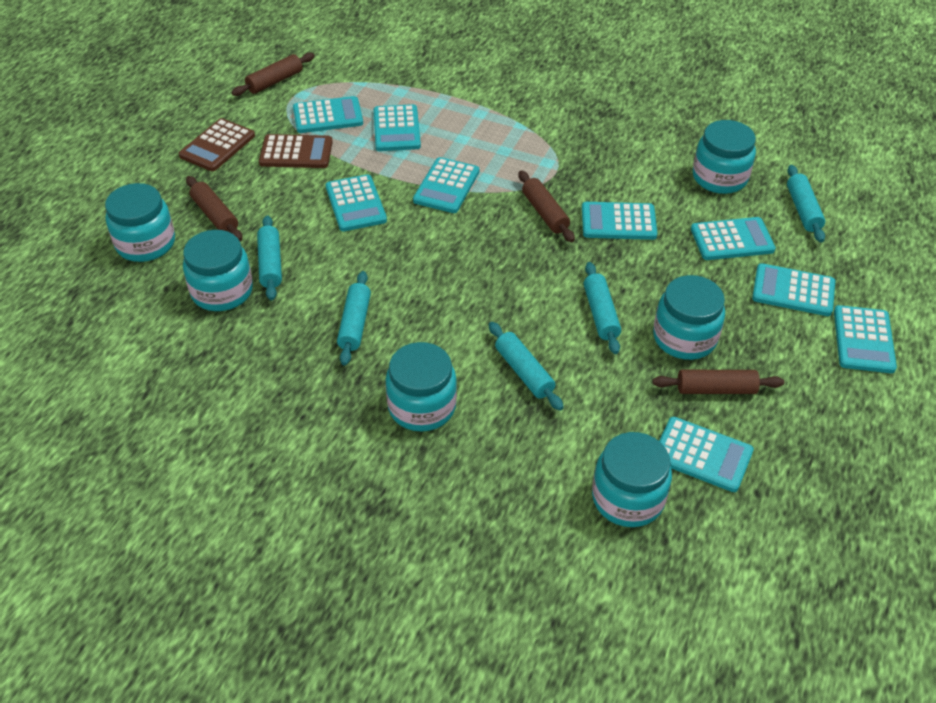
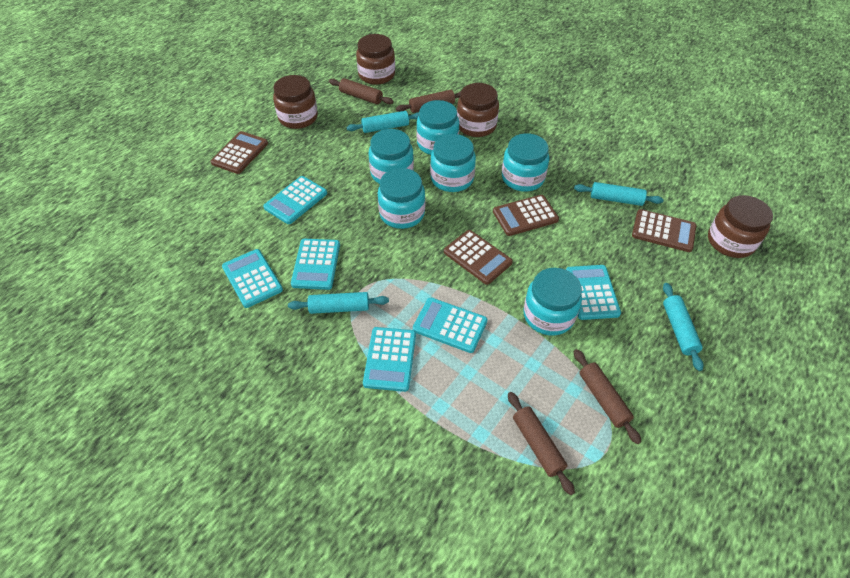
brown calculator: 2 -> 4
brown jar: 0 -> 4
turquoise calculator: 9 -> 6
turquoise rolling pin: 5 -> 4

